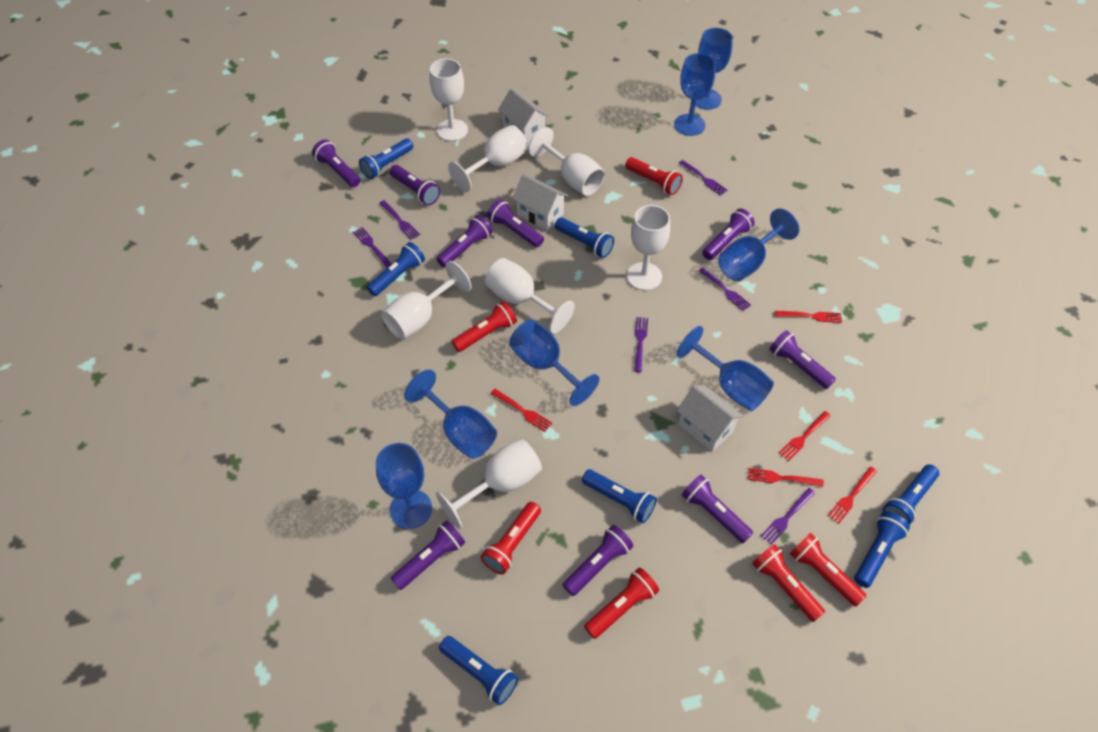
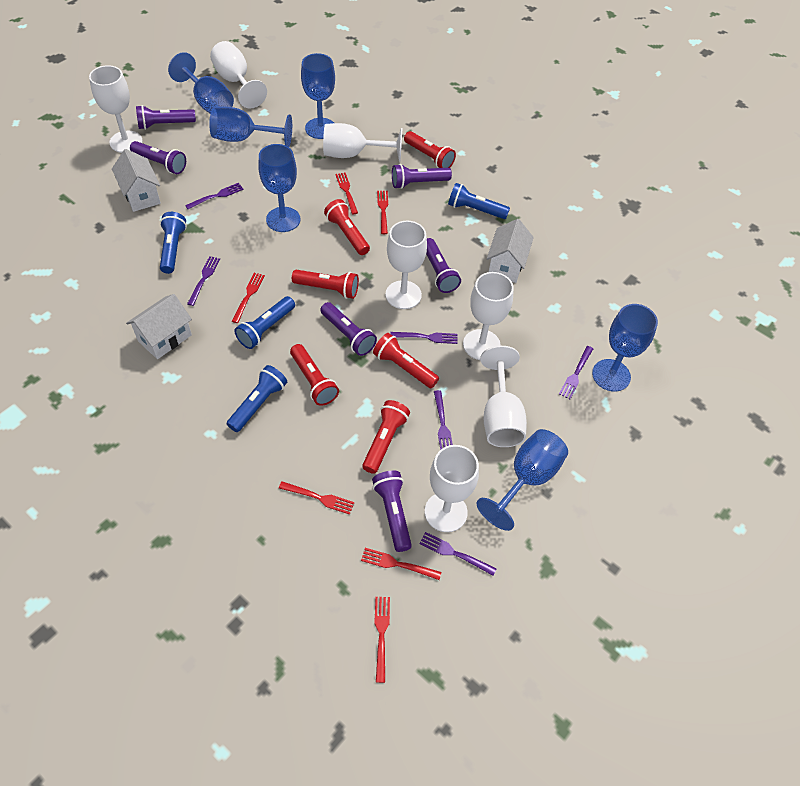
blue flashlight: 7 -> 4
blue goblet: 7 -> 6
purple flashlight: 9 -> 6
red fork: 5 -> 6

